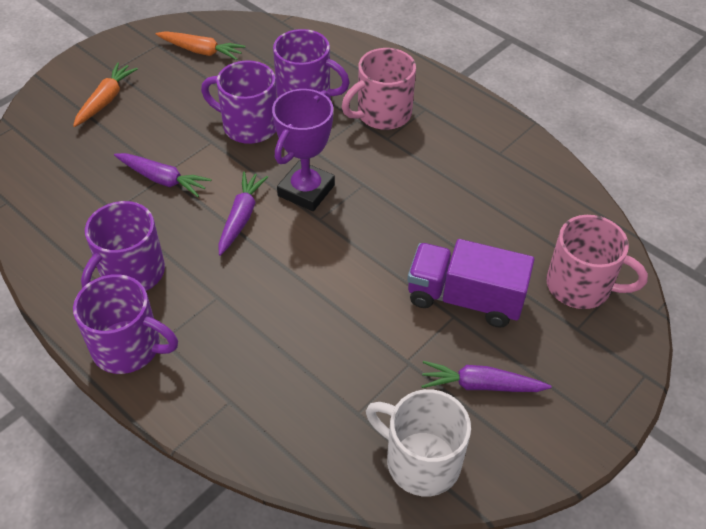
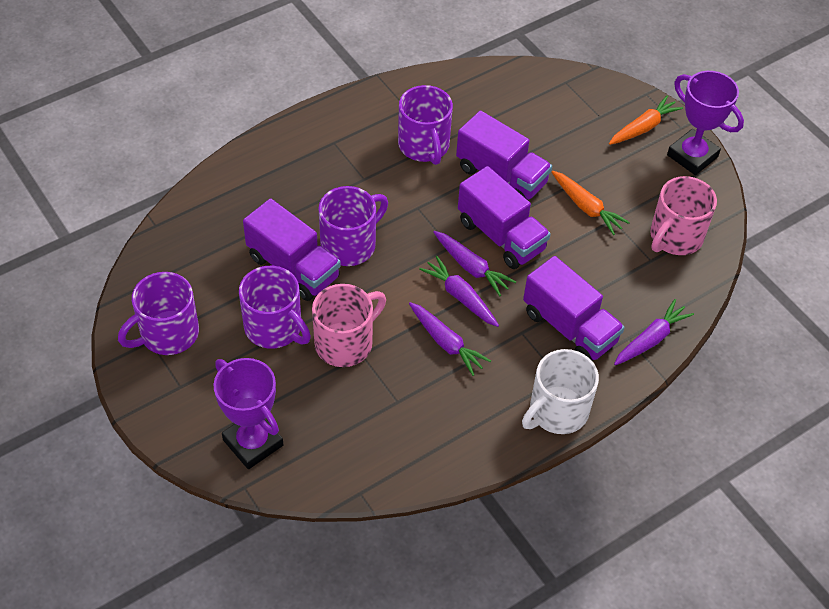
purple carrot: 3 -> 4
purple trophy: 1 -> 2
purple truck: 1 -> 4

